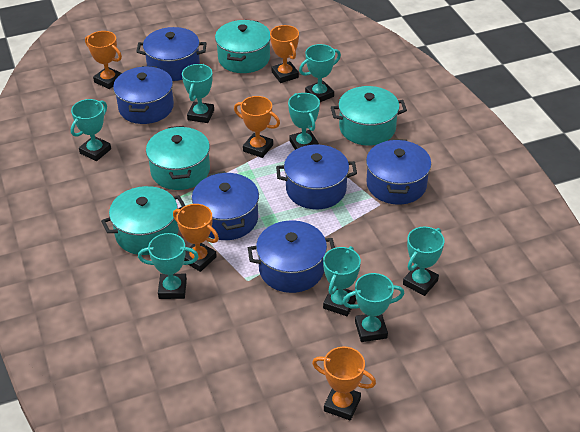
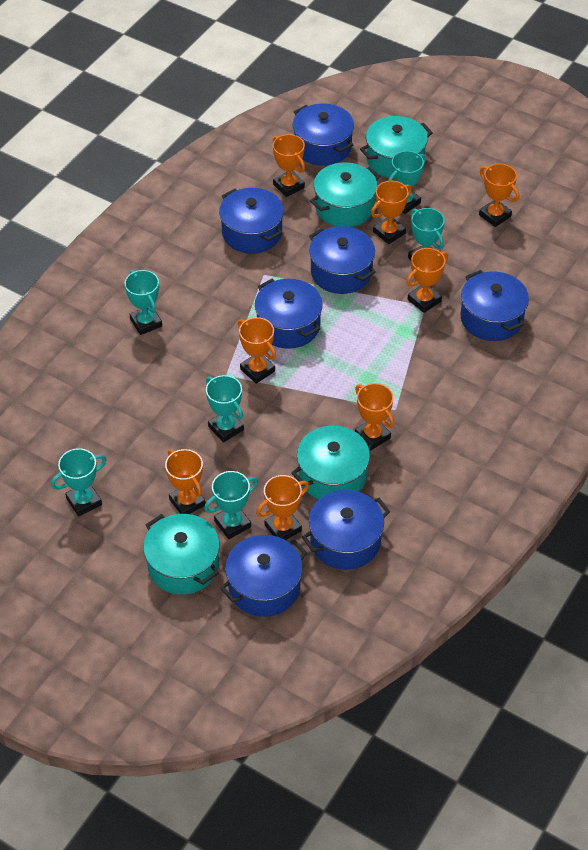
blue pot: 6 -> 7
orange trophy: 5 -> 8
turquoise trophy: 8 -> 6

